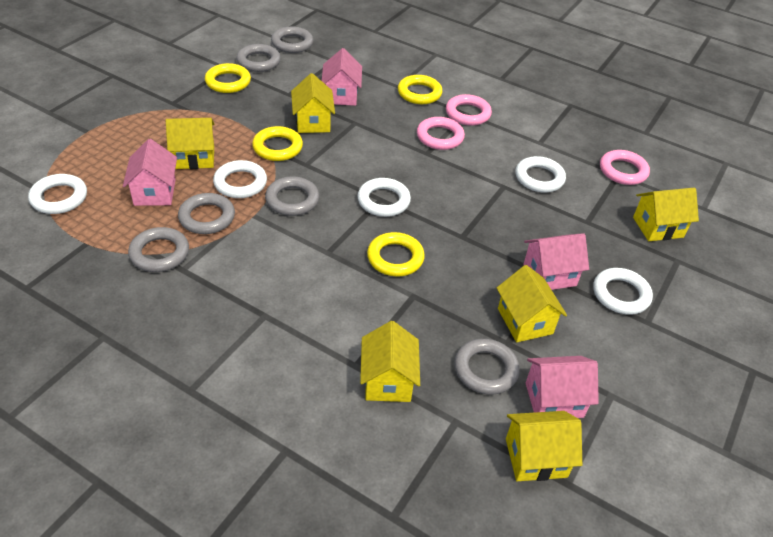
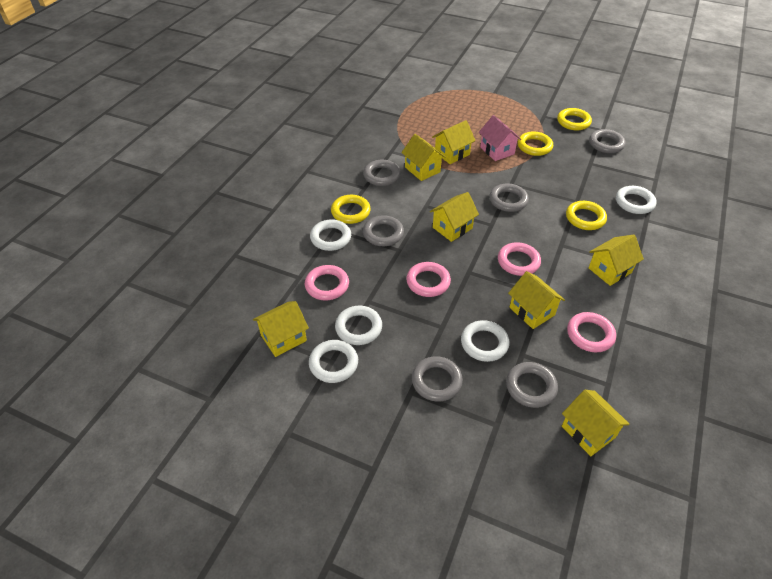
pink house: 4 -> 1
pink ring: 3 -> 4
yellow house: 6 -> 7

